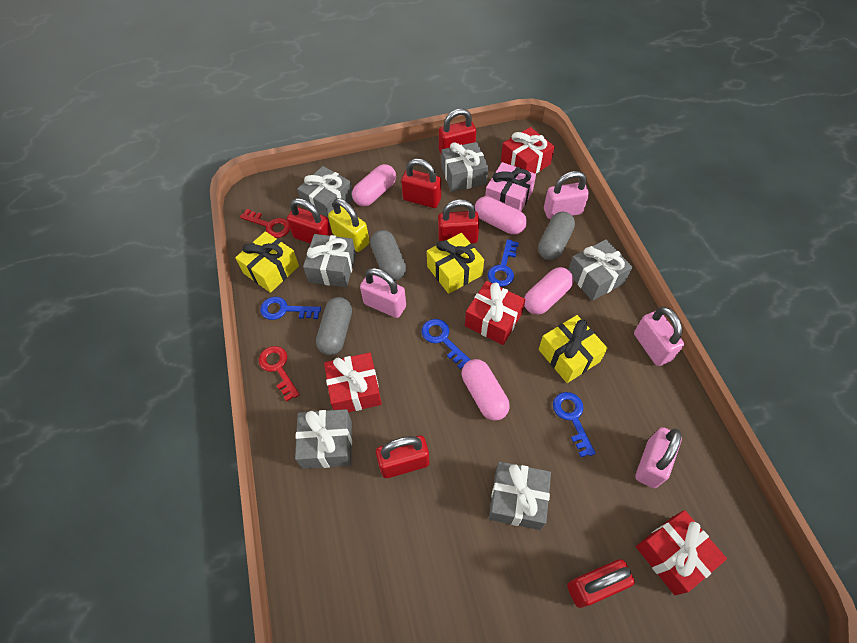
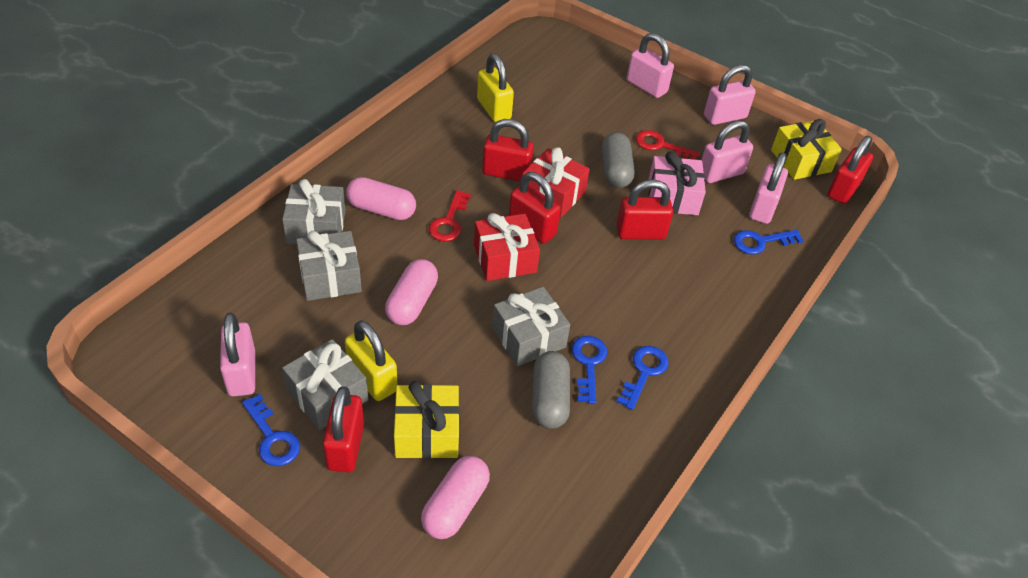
grey capsule: 3 -> 2
grey gift: 6 -> 4
pink capsule: 4 -> 3
pink padlock: 4 -> 5
red gift: 4 -> 2
red padlock: 6 -> 5
yellow gift: 3 -> 2
yellow padlock: 1 -> 2

